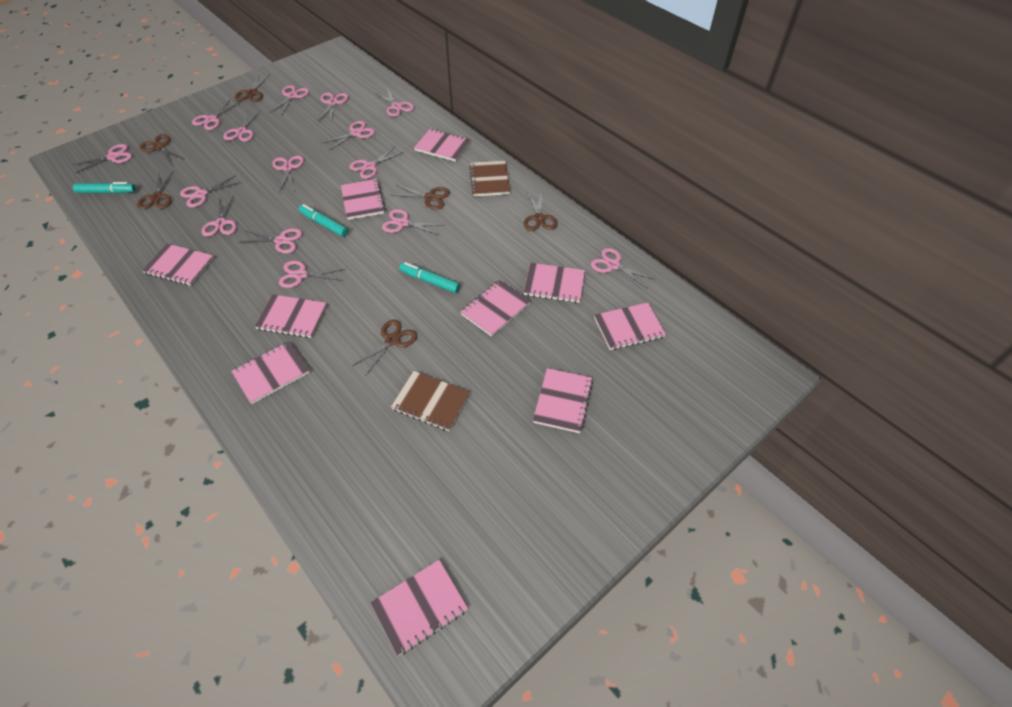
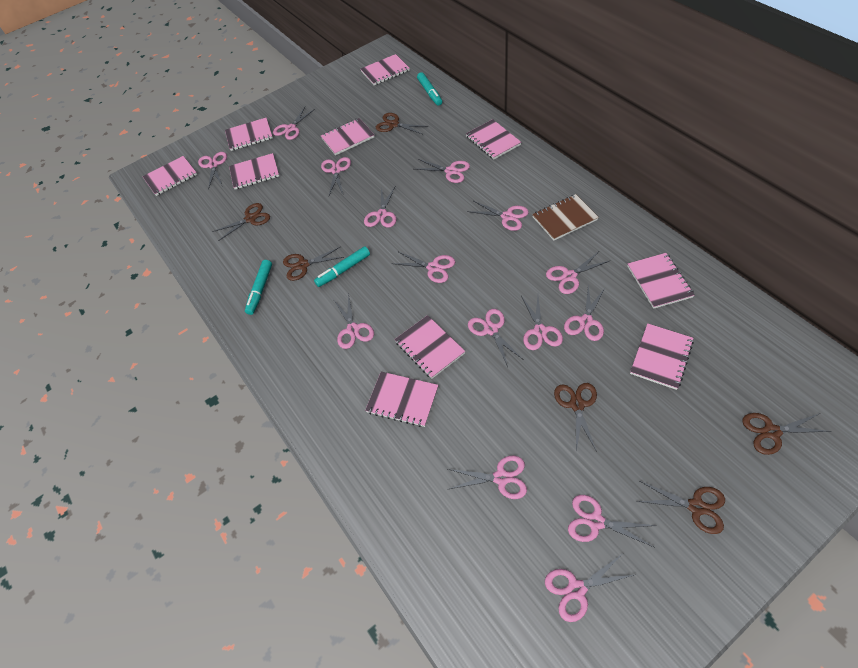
brown notebook: 2 -> 1

